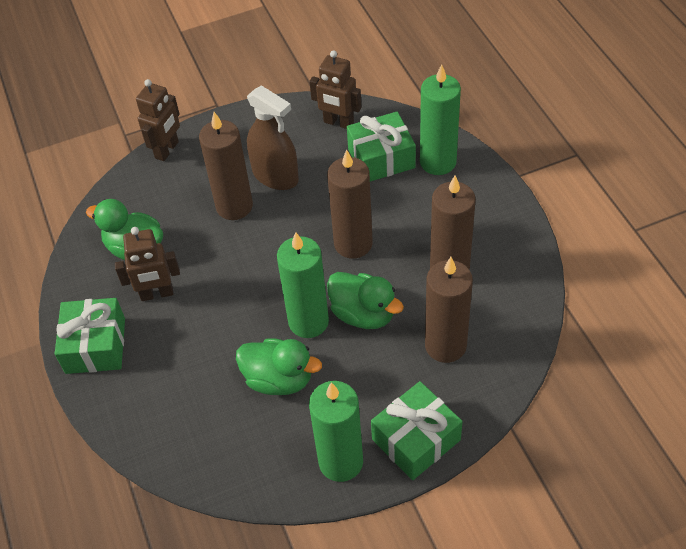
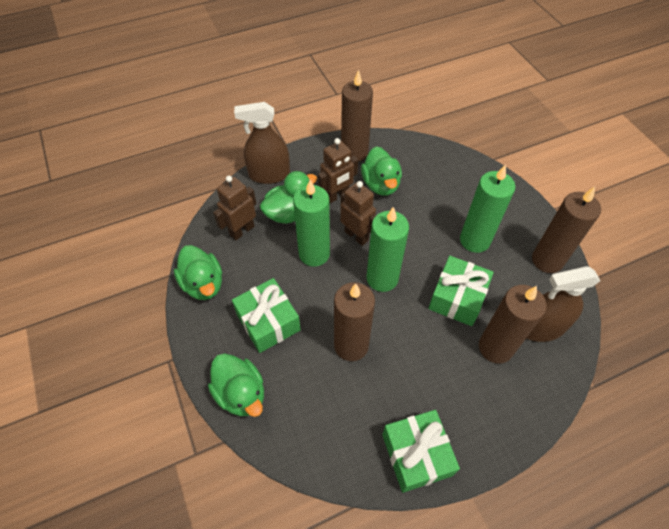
brown spray bottle: 1 -> 2
green duck: 3 -> 4

